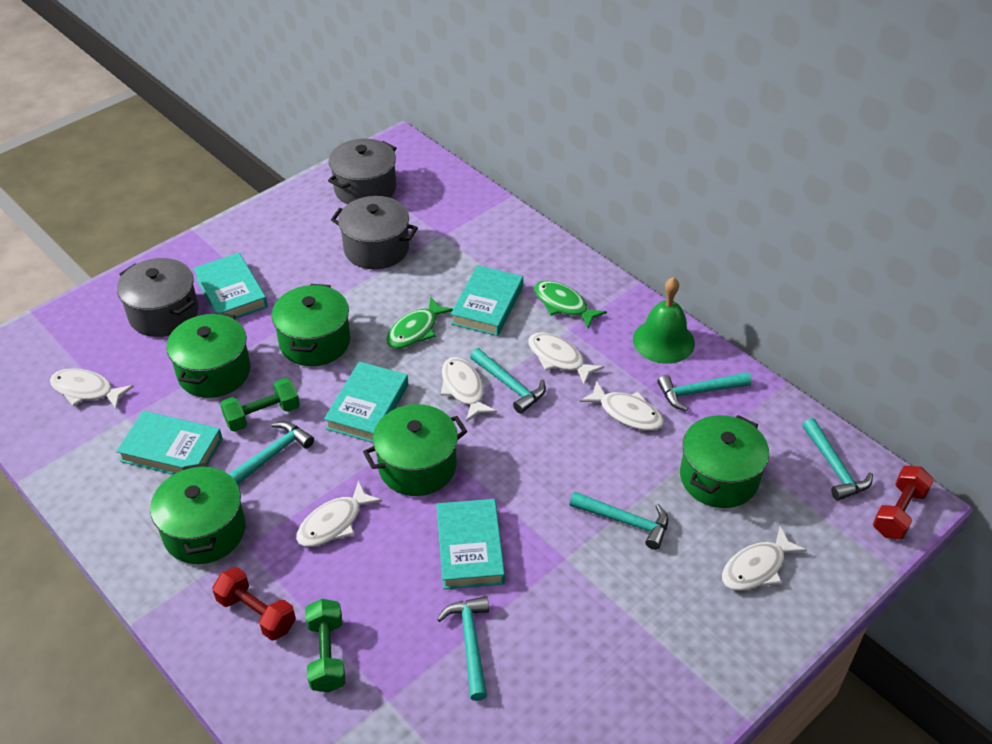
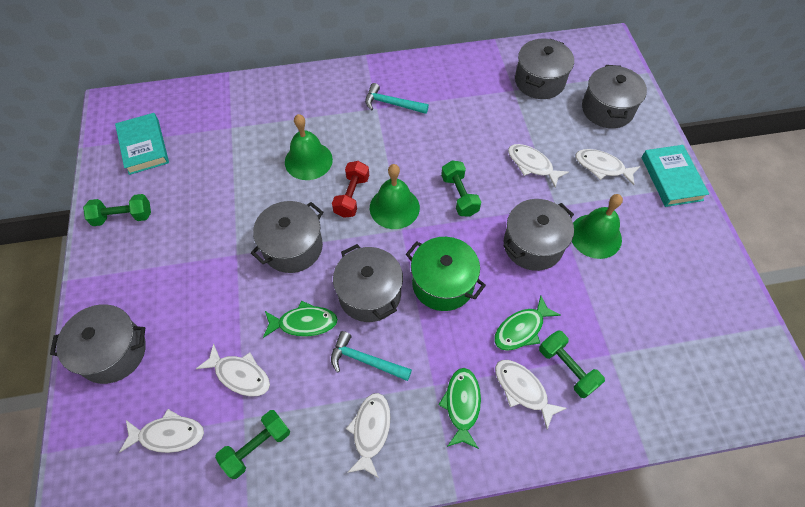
green bell: 1 -> 3
green dumbbell: 2 -> 4
green fish: 2 -> 3
green pot: 5 -> 1
grey pot: 3 -> 6
red dumbbell: 2 -> 1
turquoise book: 5 -> 2
turquoise hammer: 6 -> 2

